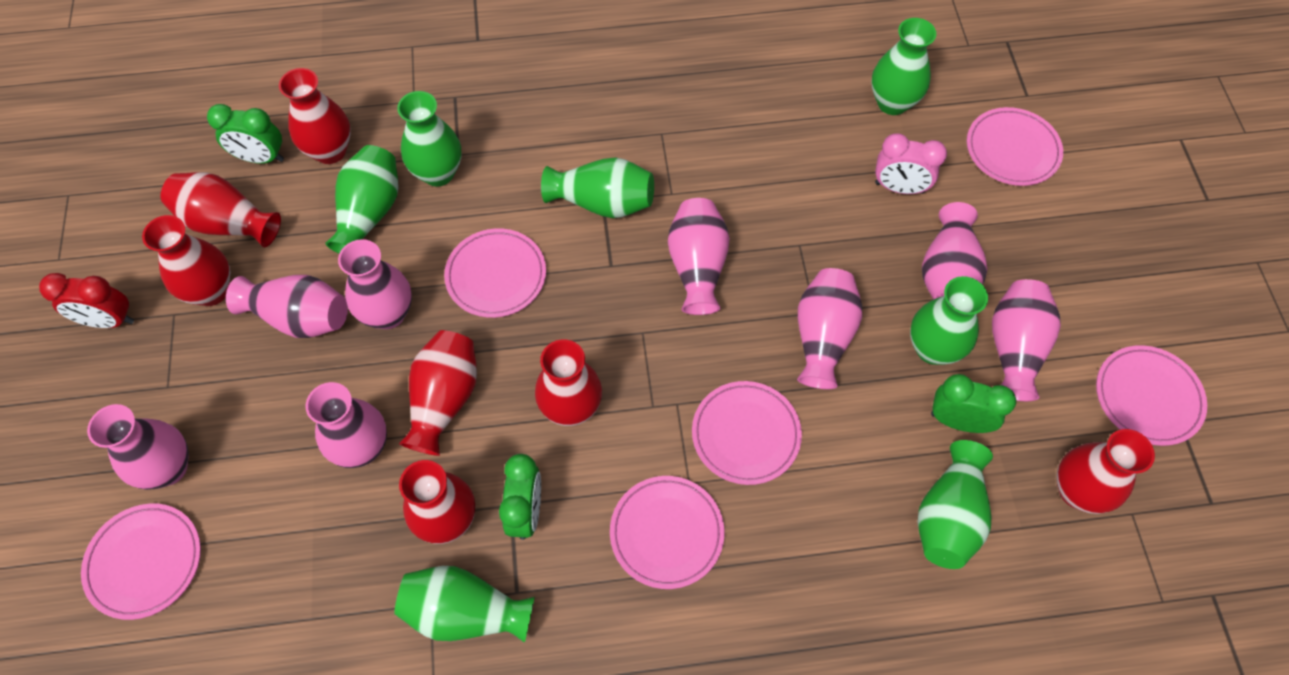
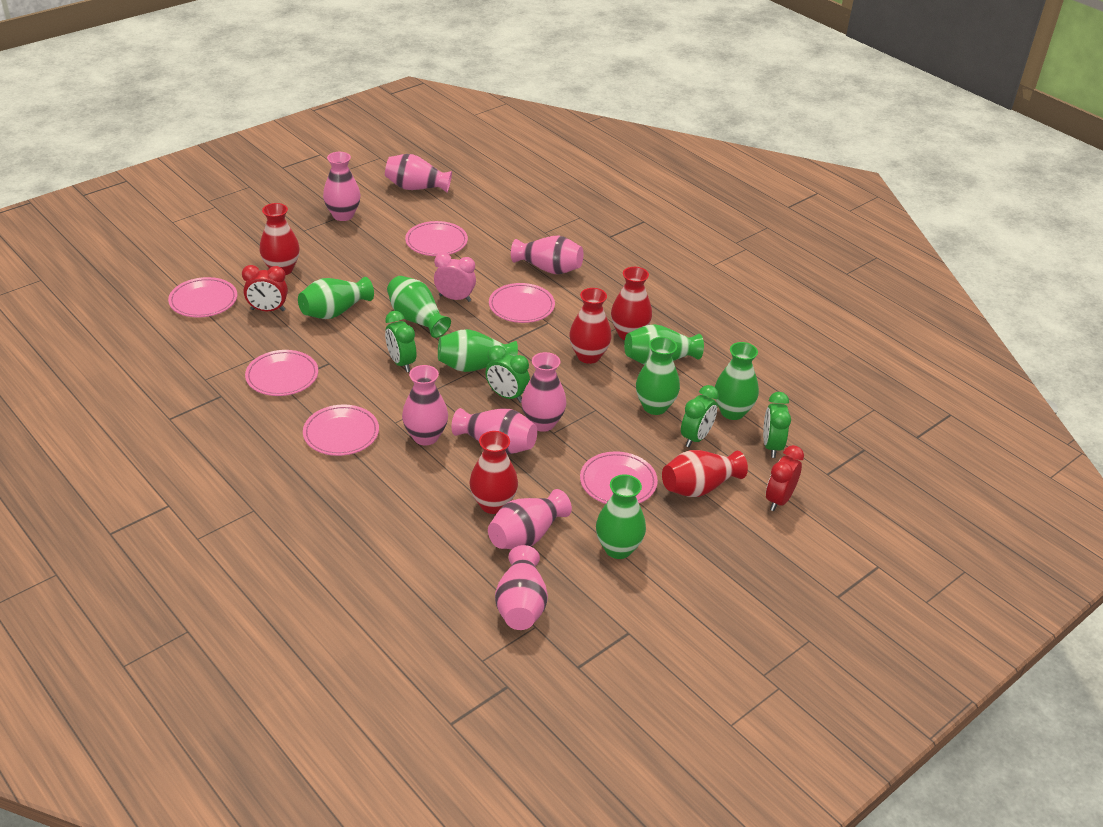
green clock: 3 -> 4
red clock: 1 -> 2
red vase: 7 -> 5

